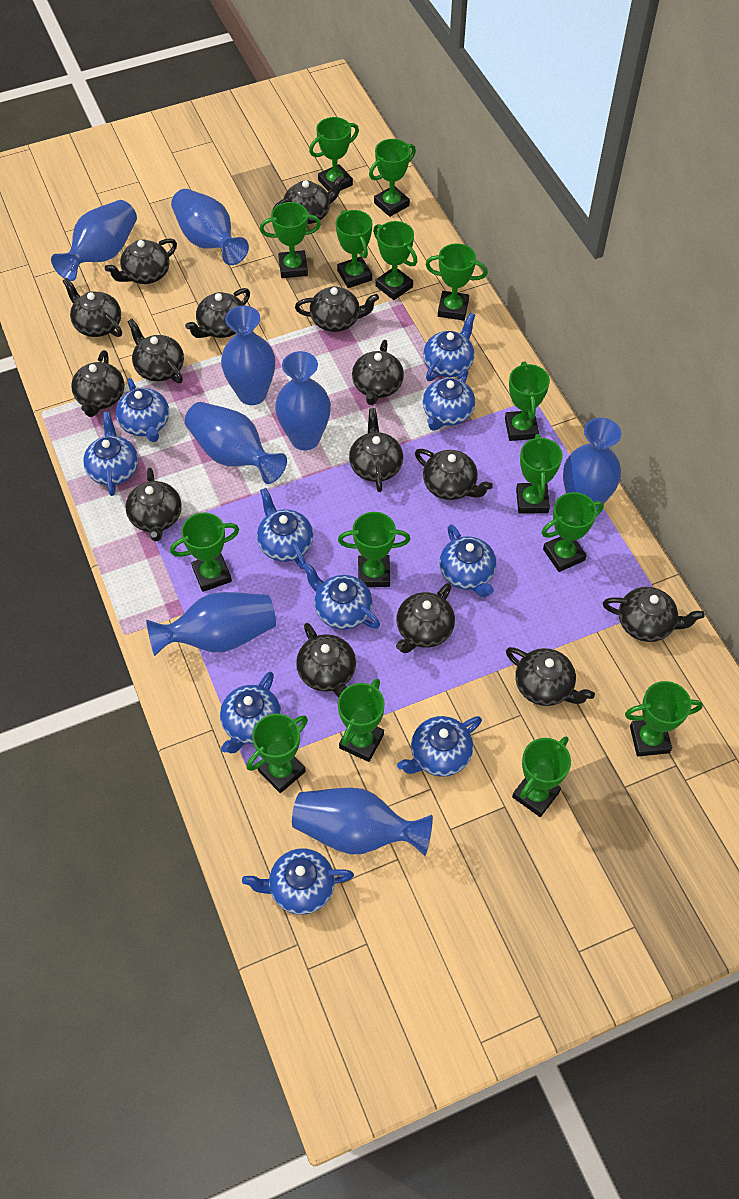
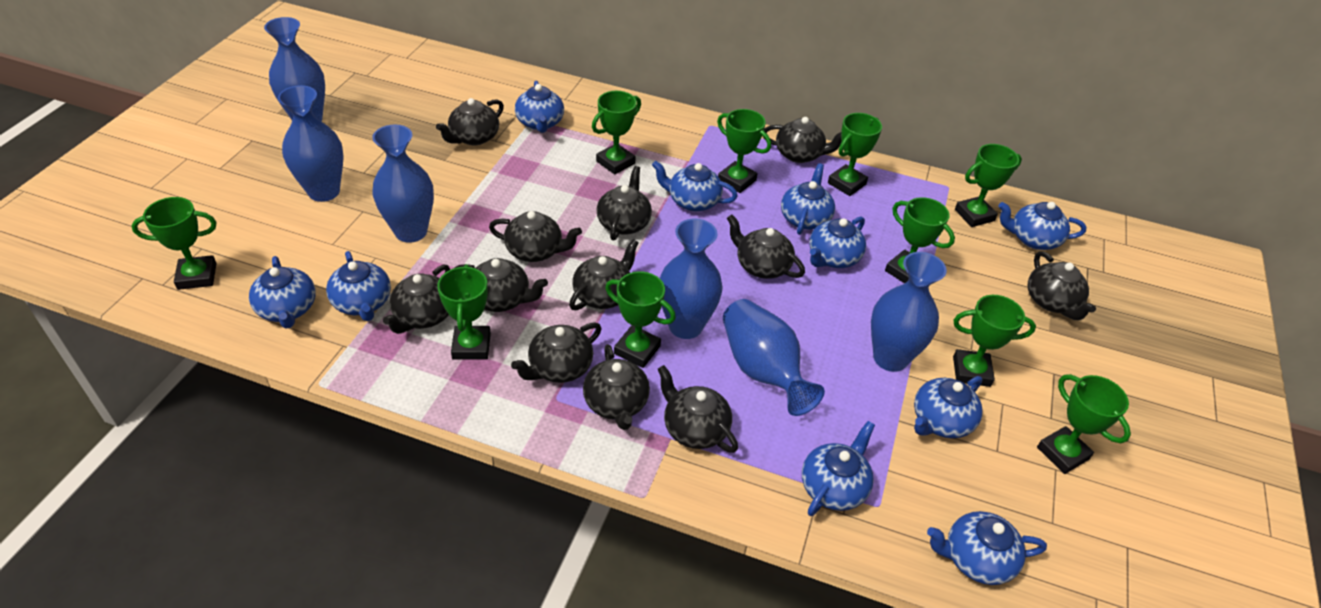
black teapot: 15 -> 12
blue vase: 8 -> 6
green trophy: 15 -> 10

